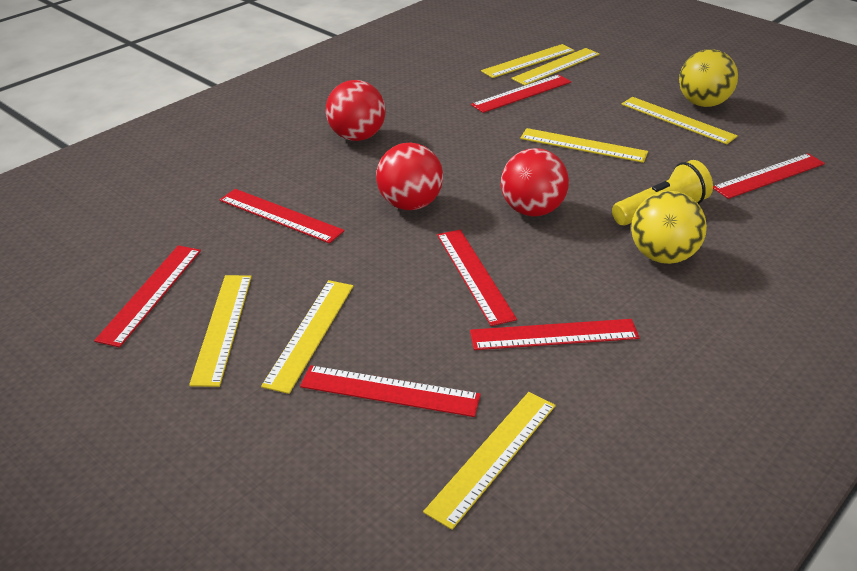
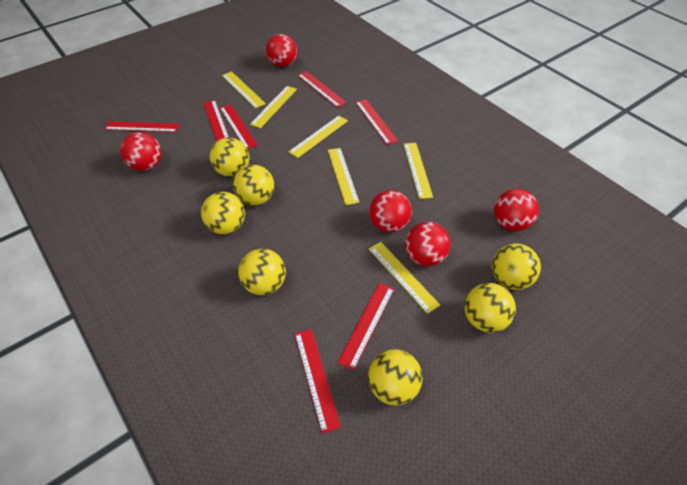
red ball: 3 -> 5
yellow ball: 2 -> 7
yellow flashlight: 1 -> 0
yellow ruler: 7 -> 6

